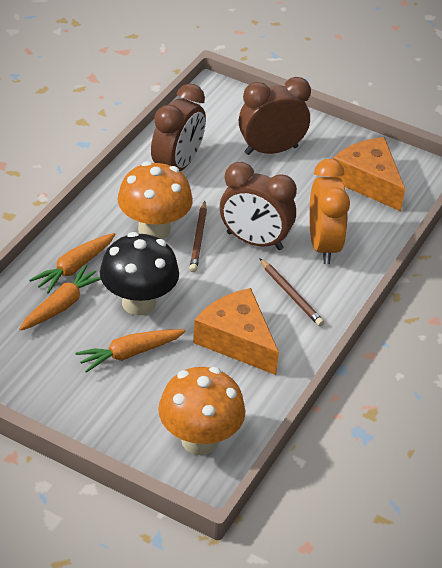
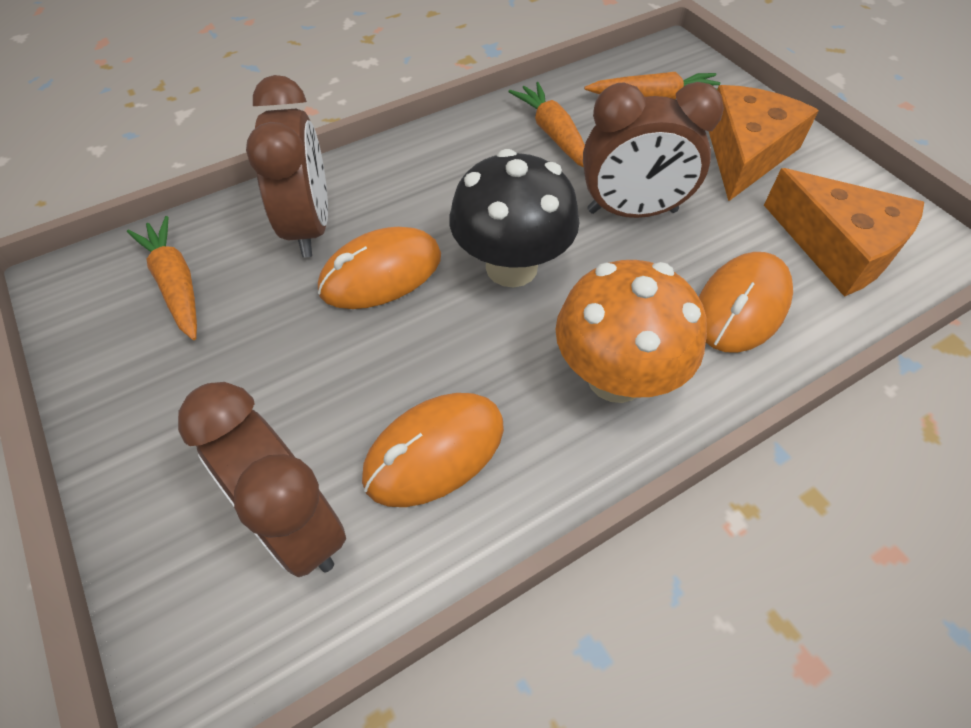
brown pencil: 2 -> 0
orange clock: 1 -> 0
orange mouse: 0 -> 3
orange mushroom: 2 -> 1

